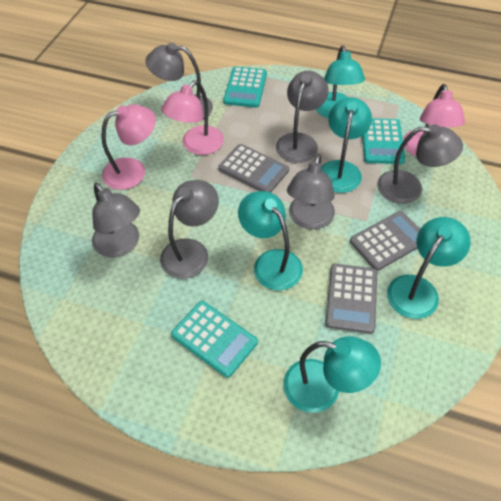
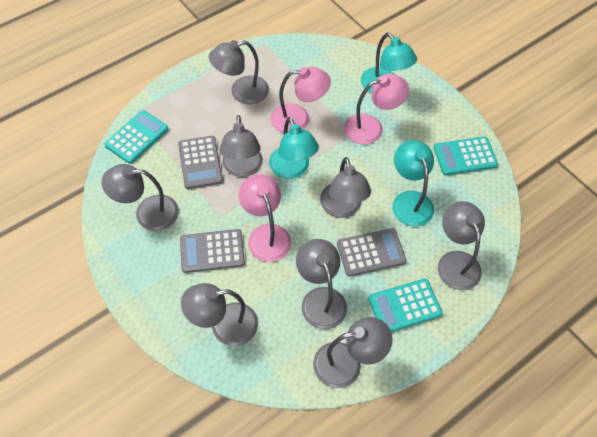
grey lamp: 6 -> 8
turquoise lamp: 5 -> 3

